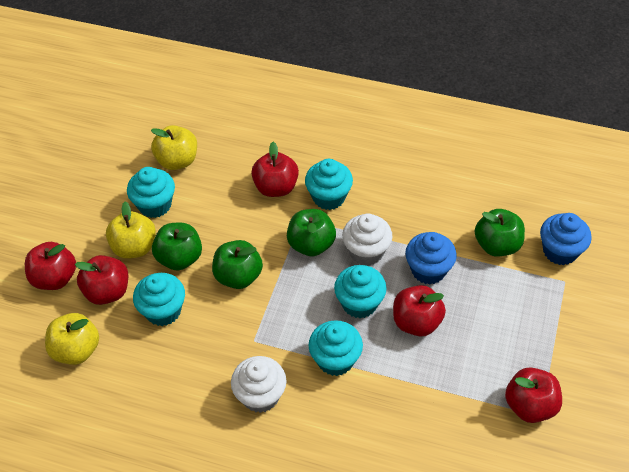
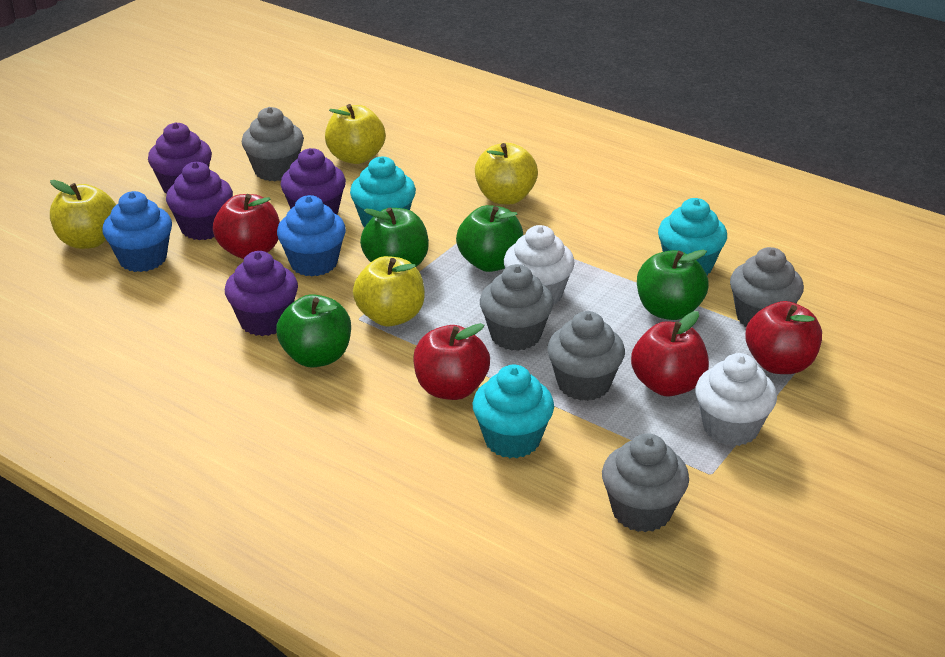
grey cupcake: 0 -> 5
purple cupcake: 0 -> 4
red apple: 5 -> 4
turquoise cupcake: 5 -> 3
yellow apple: 3 -> 4

